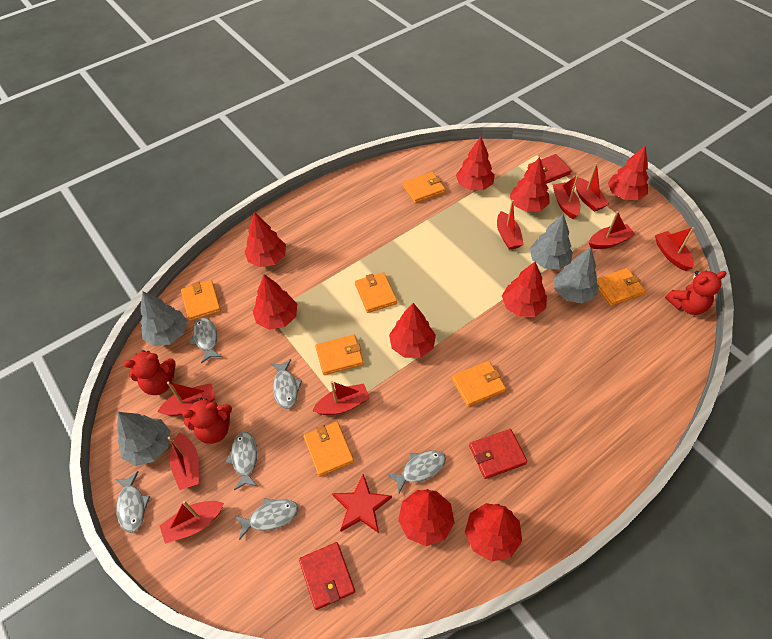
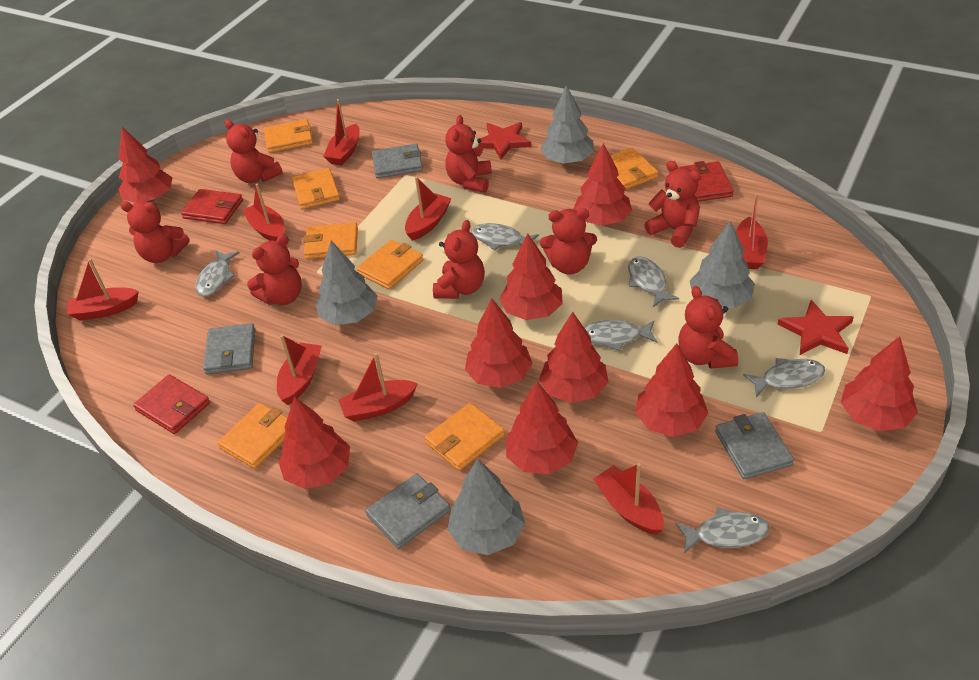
grey wallet: 0 -> 4
red boat: 9 -> 8
red star: 1 -> 2
red teddy bear: 3 -> 8

